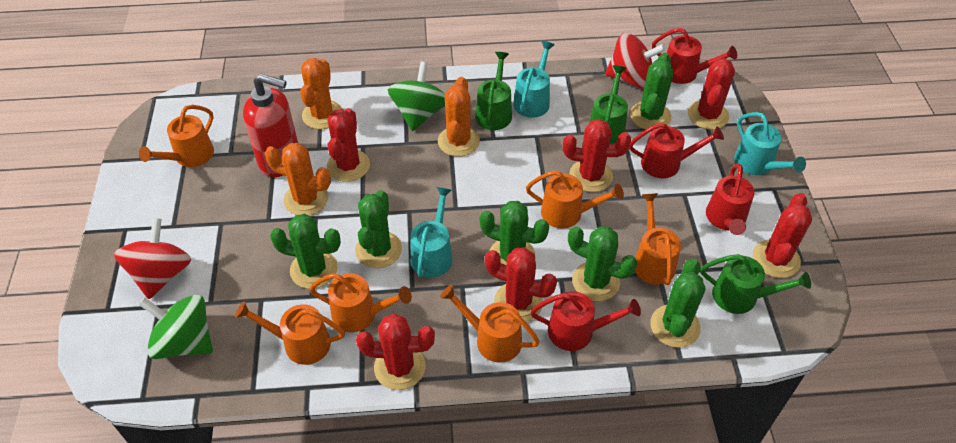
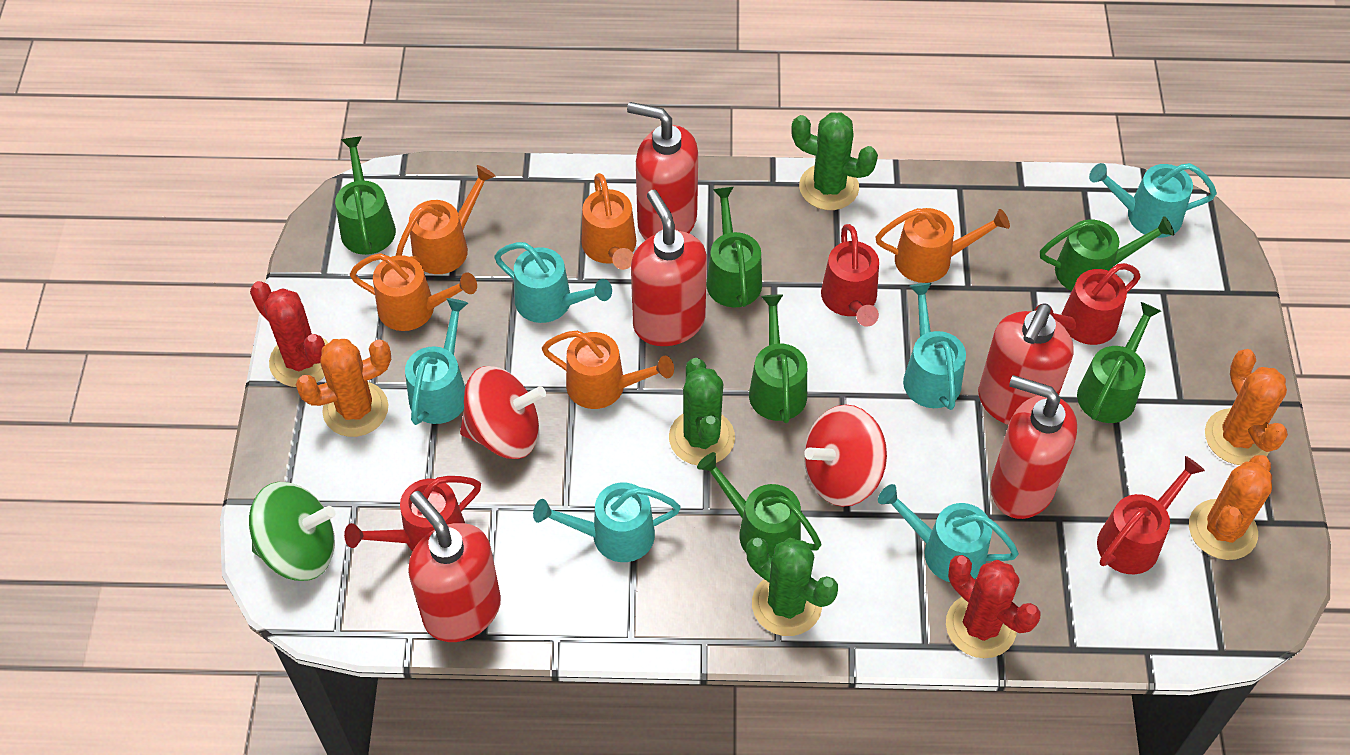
green cactus: 6 -> 3
green spinning top: 2 -> 1
green watering can: 3 -> 6
orange watering can: 6 -> 5
red cactus: 6 -> 2
red soap dispenser: 1 -> 5
turquoise watering can: 3 -> 6

